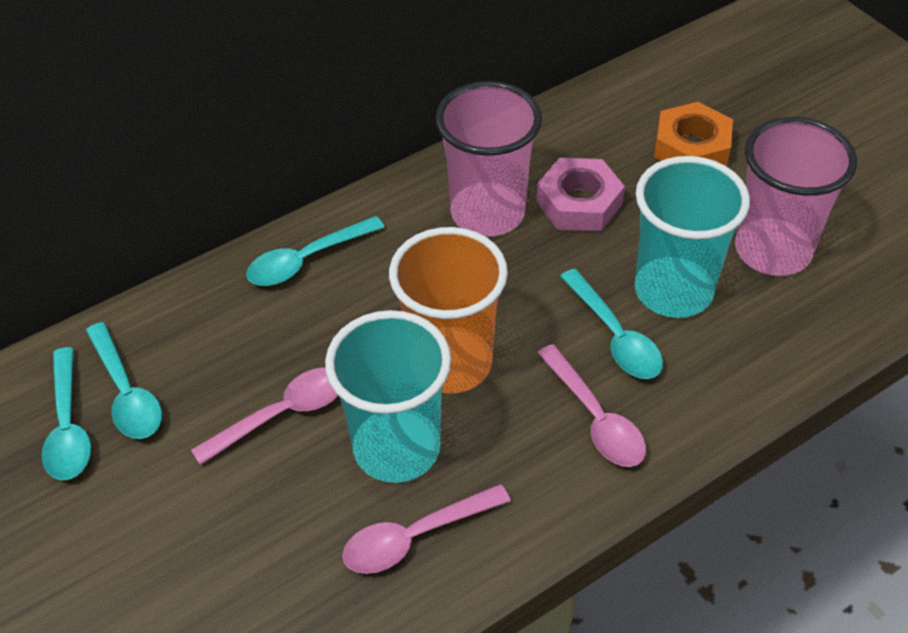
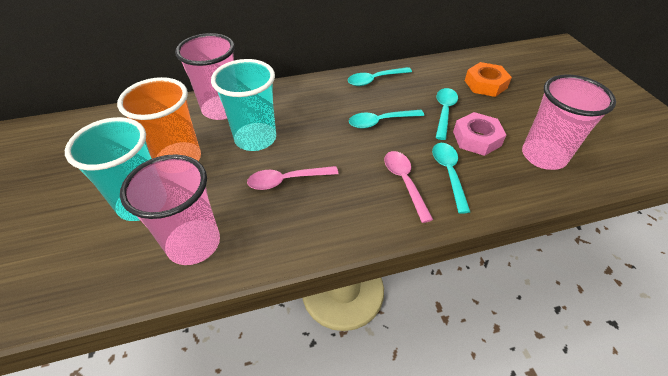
pink cup: 2 -> 3
pink spoon: 3 -> 2

